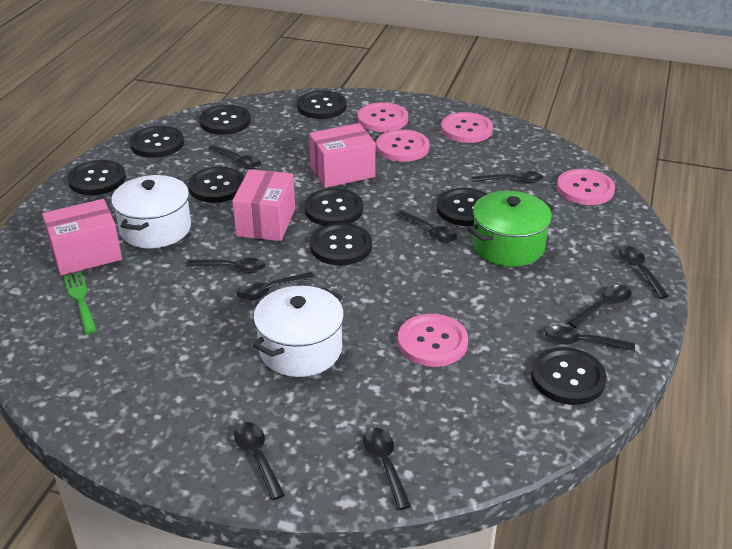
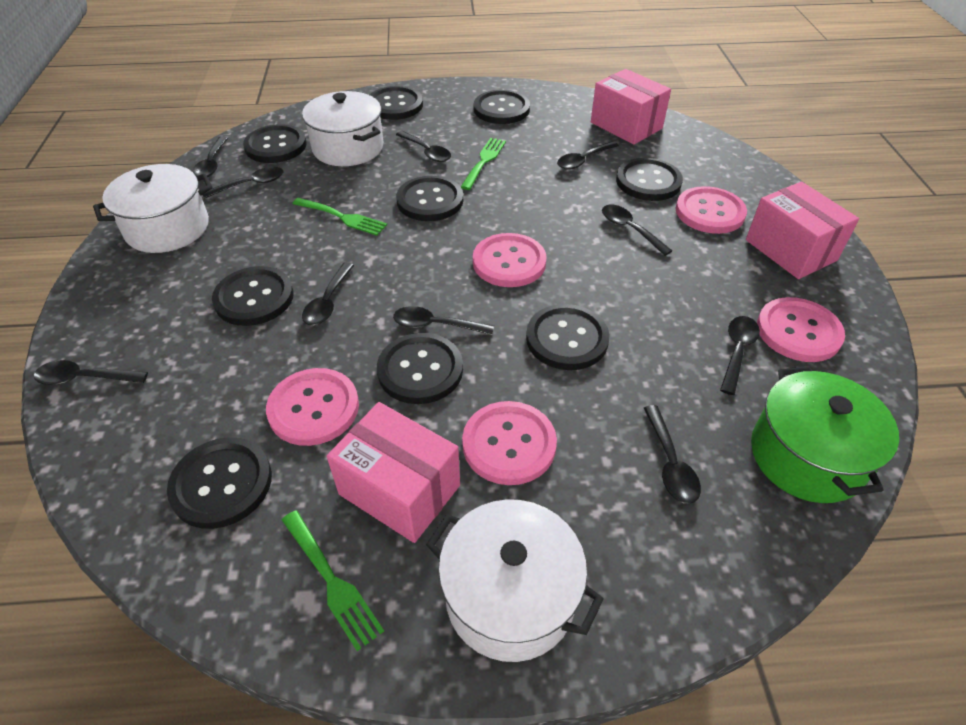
green fork: 1 -> 3
white pot: 2 -> 3

